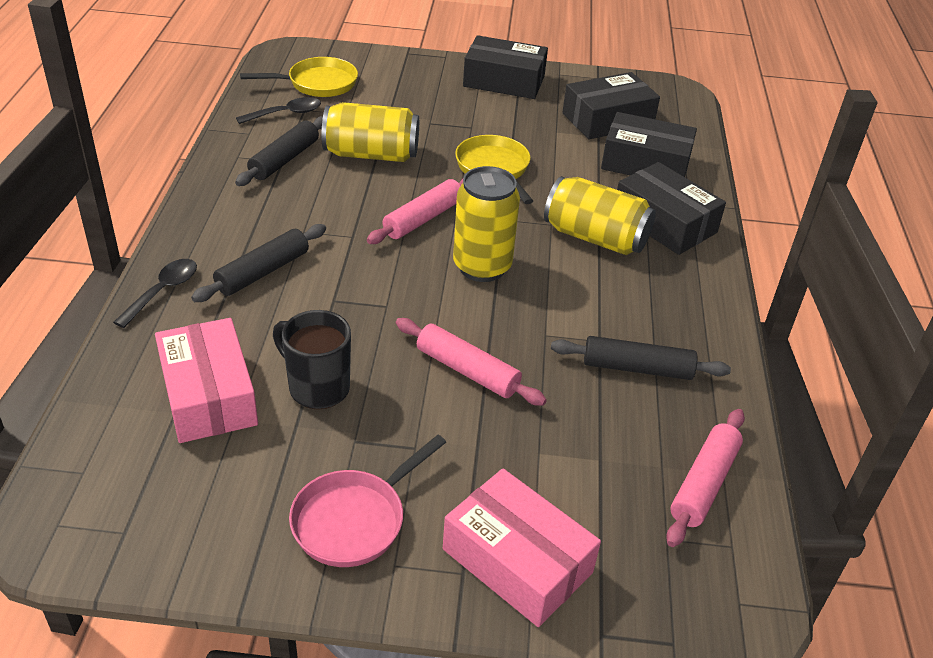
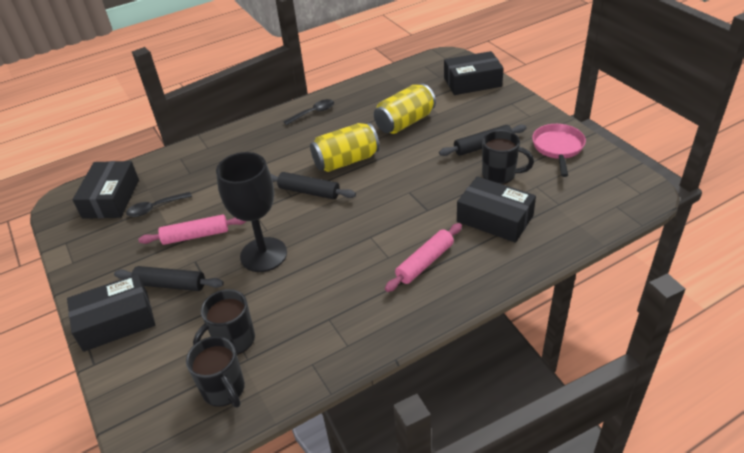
black goblet: 0 -> 1
black mug: 1 -> 3
pink box: 2 -> 0
pink rolling pin: 3 -> 2
yellow can: 3 -> 2
yellow pan: 2 -> 0

